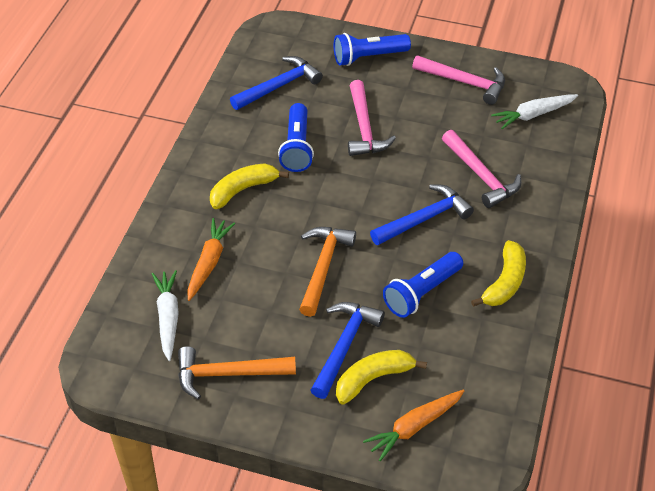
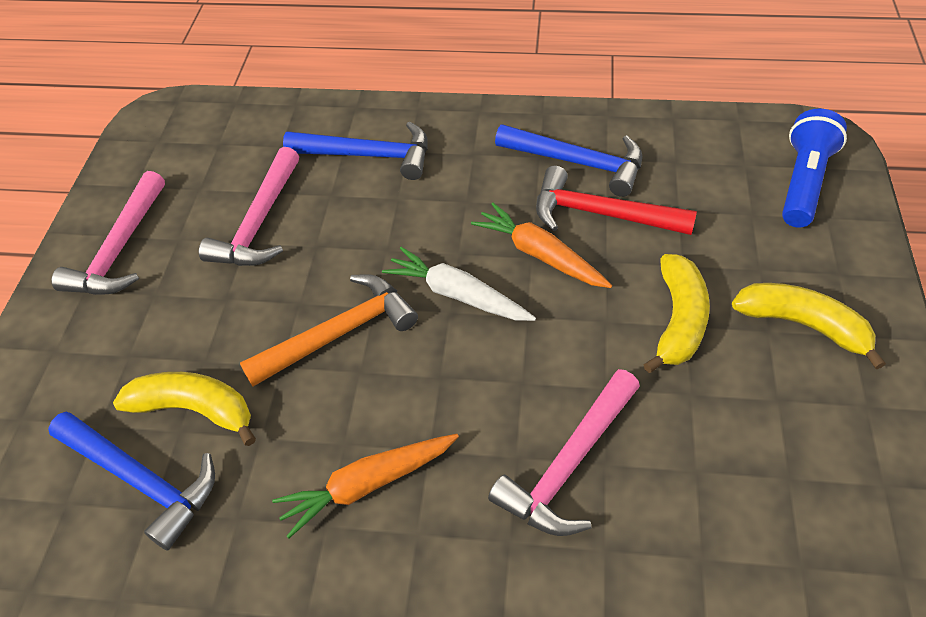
blue flashlight: 3 -> 1
orange hammer: 2 -> 1
red hammer: 0 -> 1
white carrot: 2 -> 1

